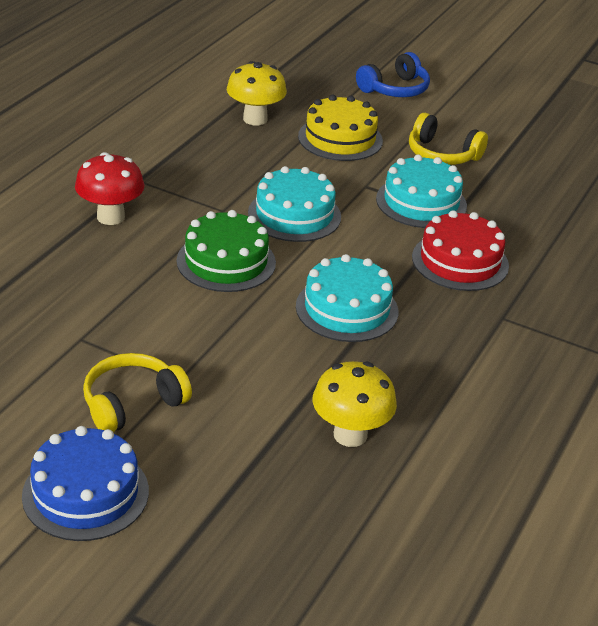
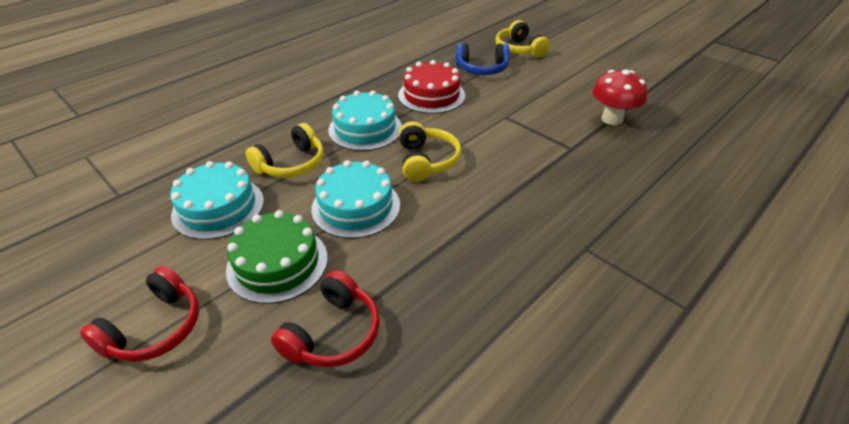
blue cake: 1 -> 0
red headphones: 0 -> 2
yellow cake: 1 -> 0
yellow headphones: 2 -> 3
yellow mushroom: 2 -> 0

